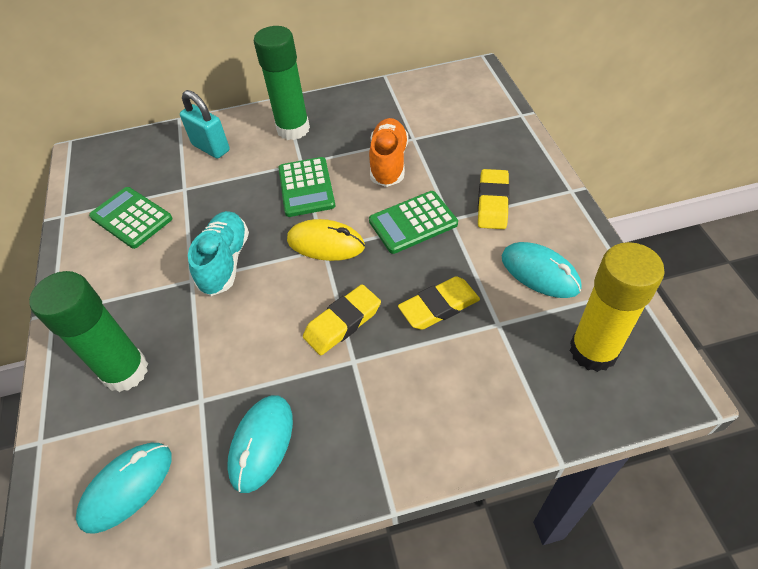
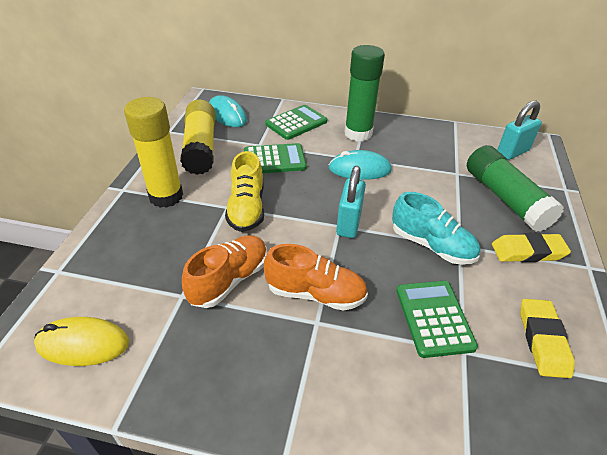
orange shoe: 1 -> 2
turquoise mouse: 3 -> 2
turquoise padlock: 1 -> 2
yellow eraser: 3 -> 2
yellow glue stick: 1 -> 2
yellow shoe: 0 -> 1

